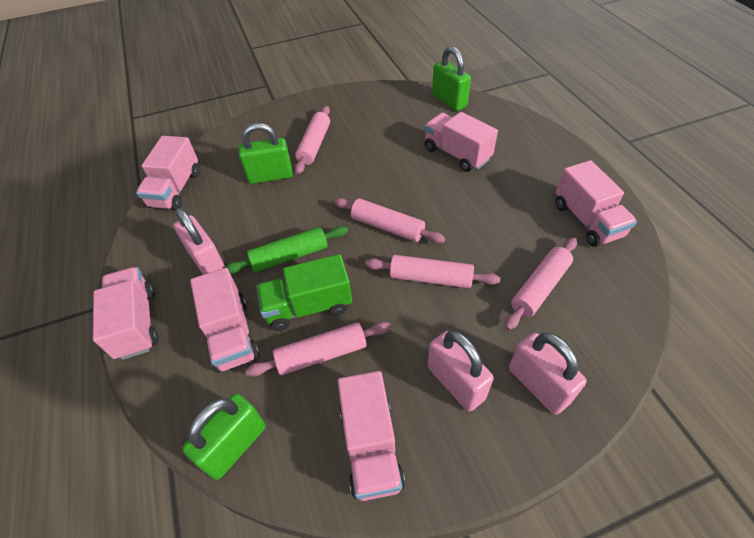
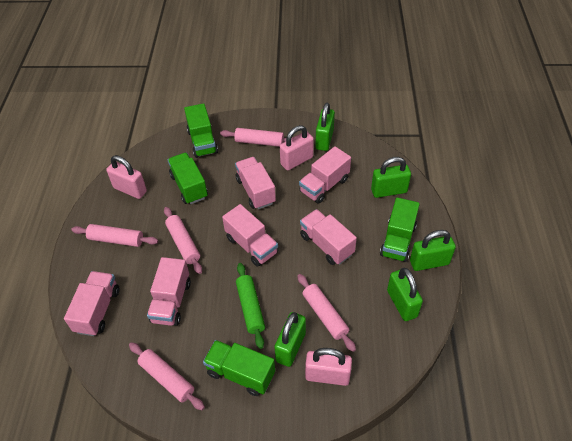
green padlock: 3 -> 5
green truck: 1 -> 4

